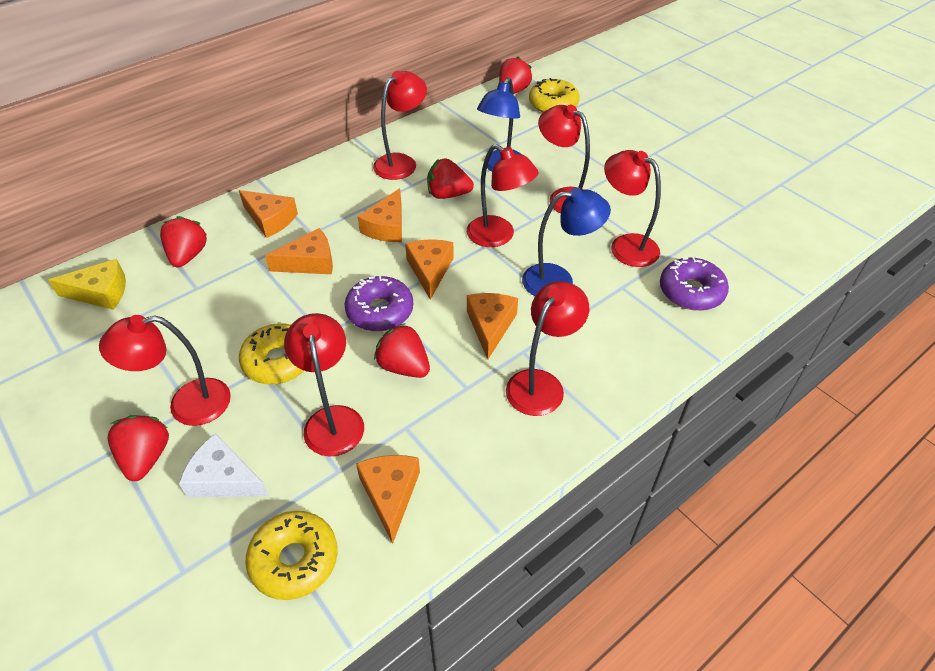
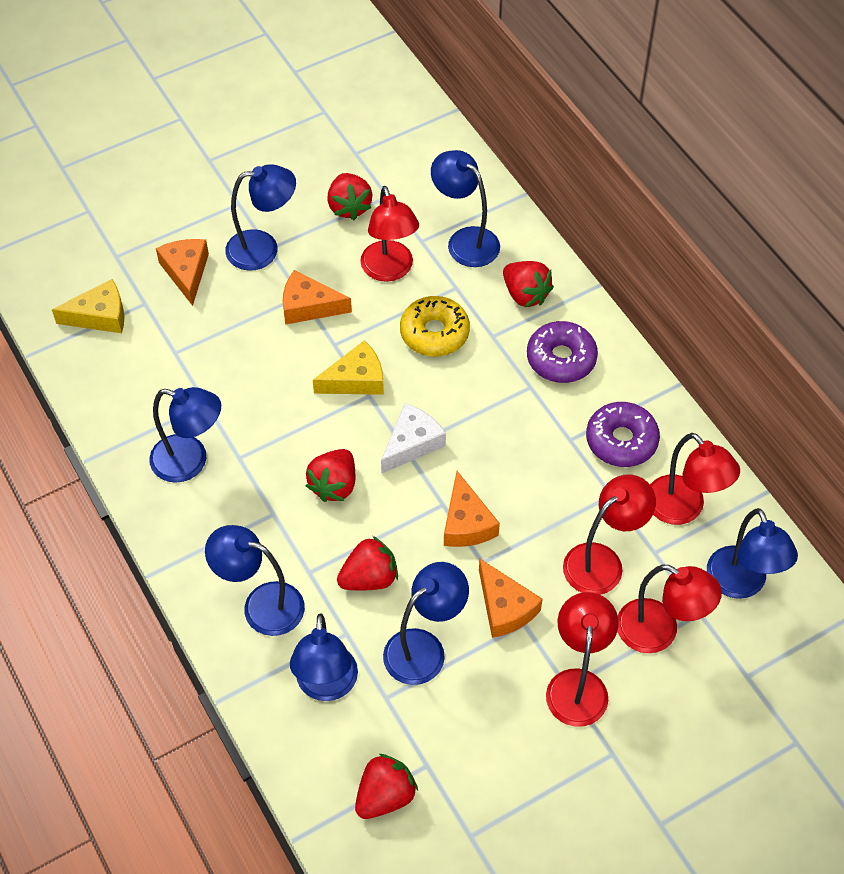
blue lamp: 2 -> 7
orange cheese: 6 -> 4
red lamp: 7 -> 5
yellow cheese: 1 -> 2
yellow donut: 3 -> 1

